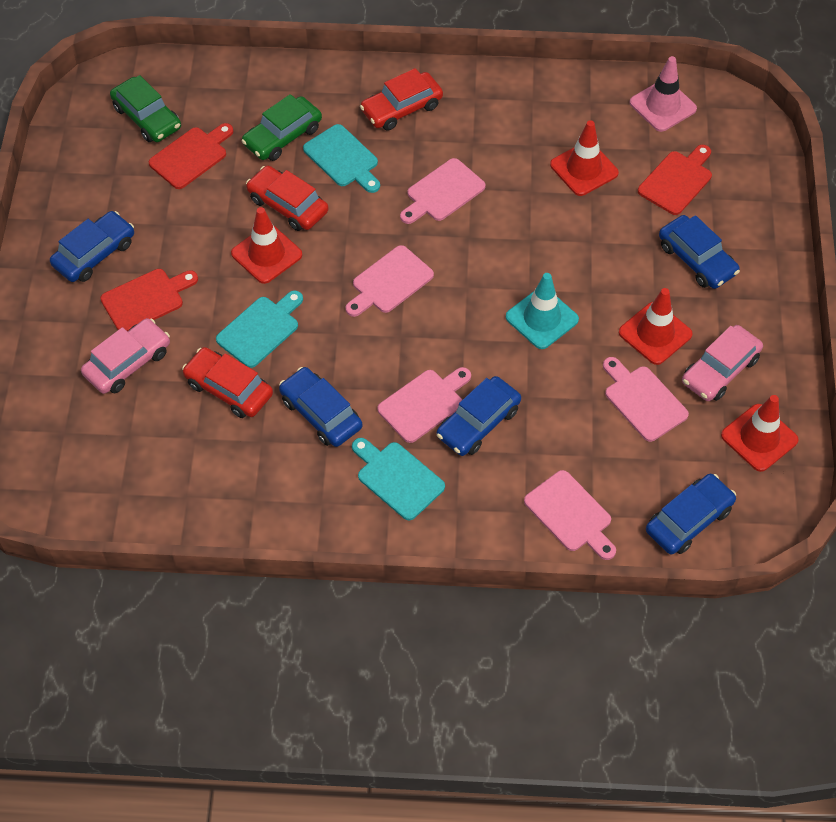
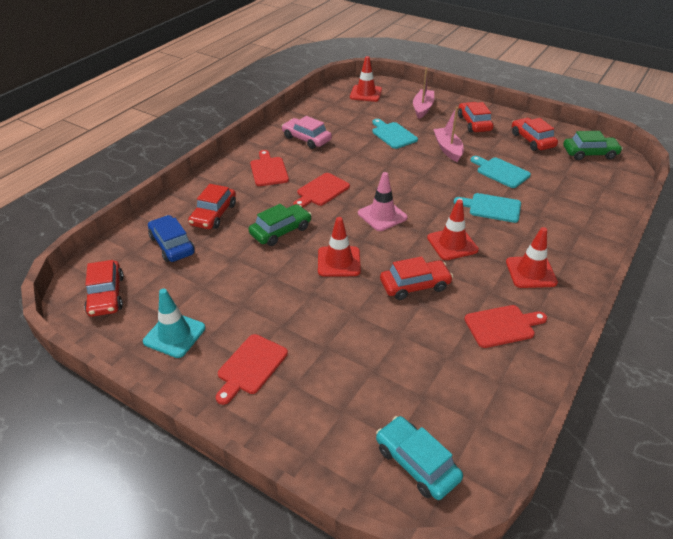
blue car: 5 -> 1
pink boat: 0 -> 2
pink car: 2 -> 1
pink cutting board: 5 -> 0
red car: 3 -> 5
red cutting board: 3 -> 4
turquoise car: 0 -> 1

